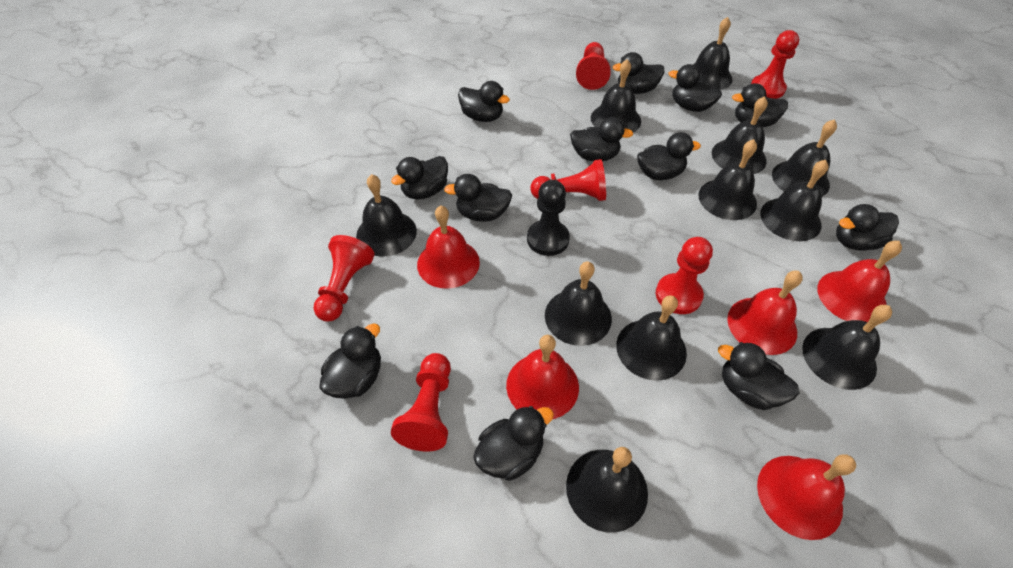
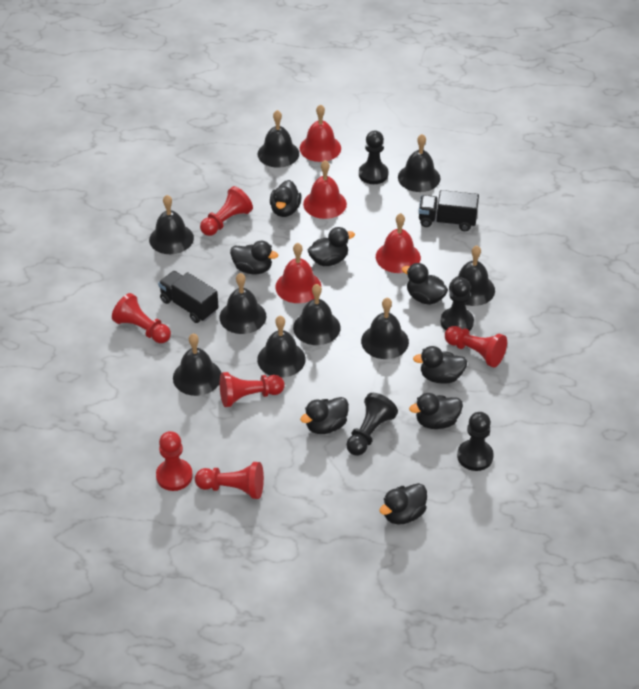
black bell: 11 -> 9
black duck: 12 -> 8
black pawn: 1 -> 4
black truck: 0 -> 2
red bell: 5 -> 4

